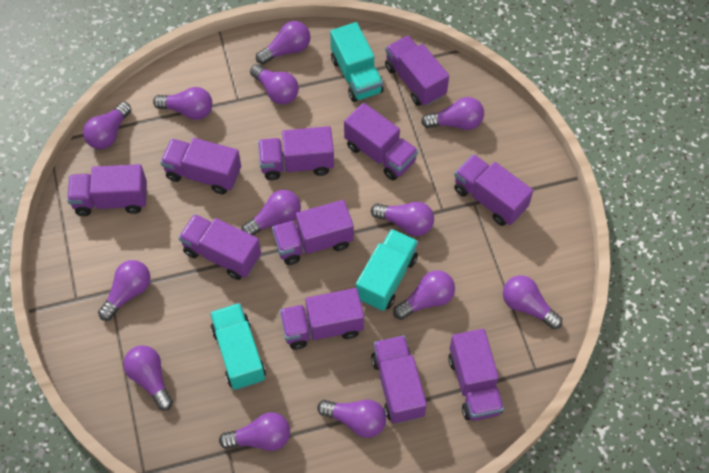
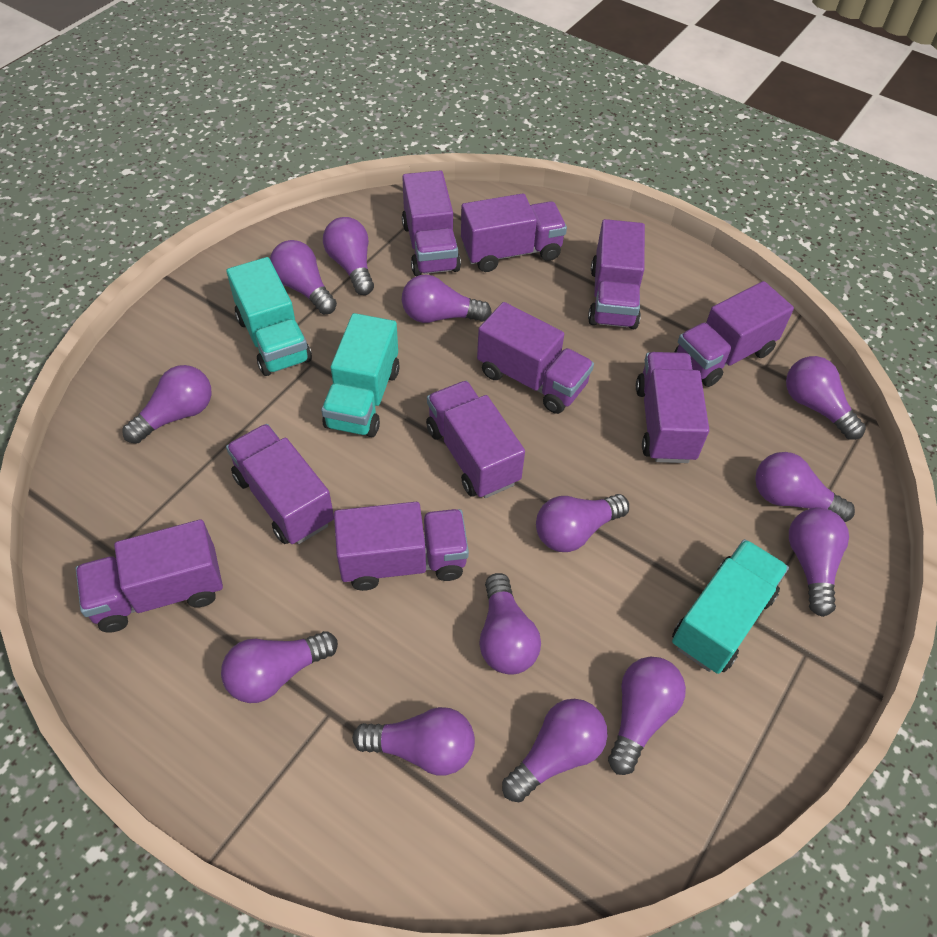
purple truck: 11 -> 10

